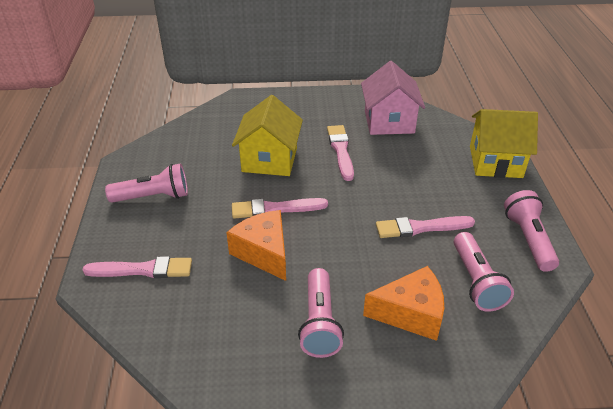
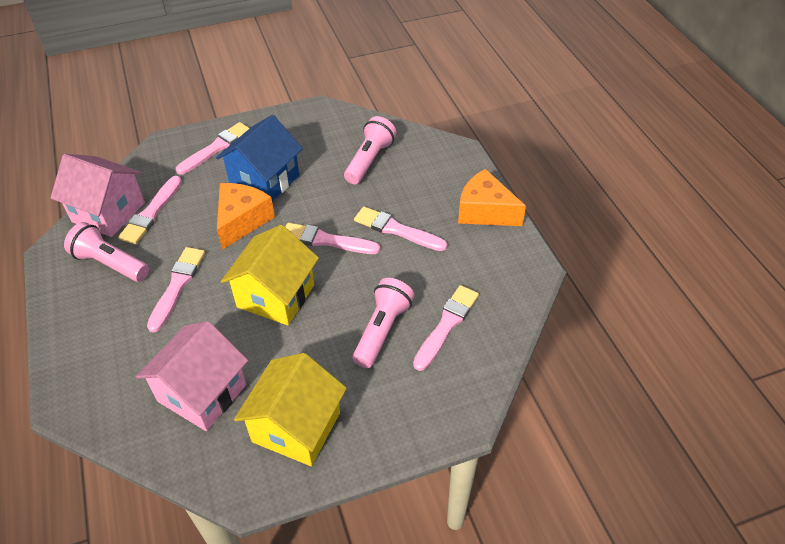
blue house: 0 -> 1
pink brush: 4 -> 6
pink flashlight: 4 -> 3
pink house: 1 -> 2

